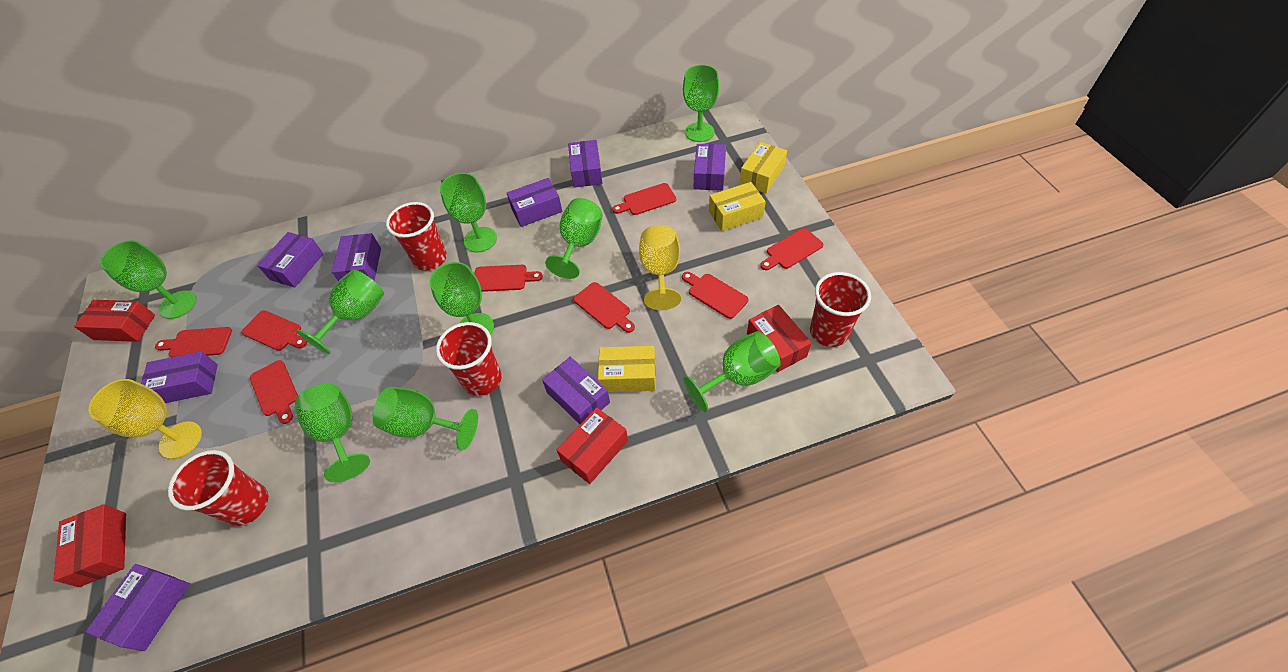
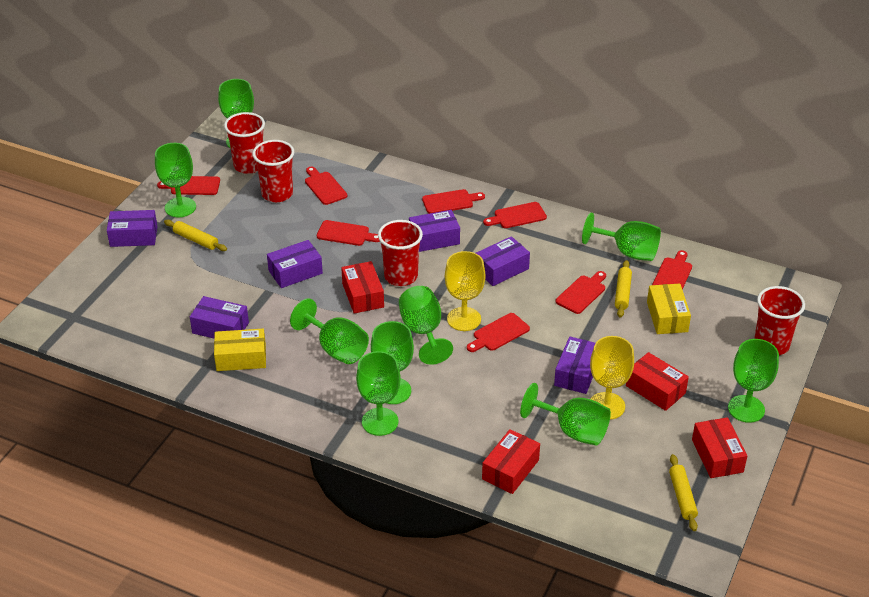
purple box: 8 -> 6
yellow box: 3 -> 2
yellow rolling pin: 0 -> 3

